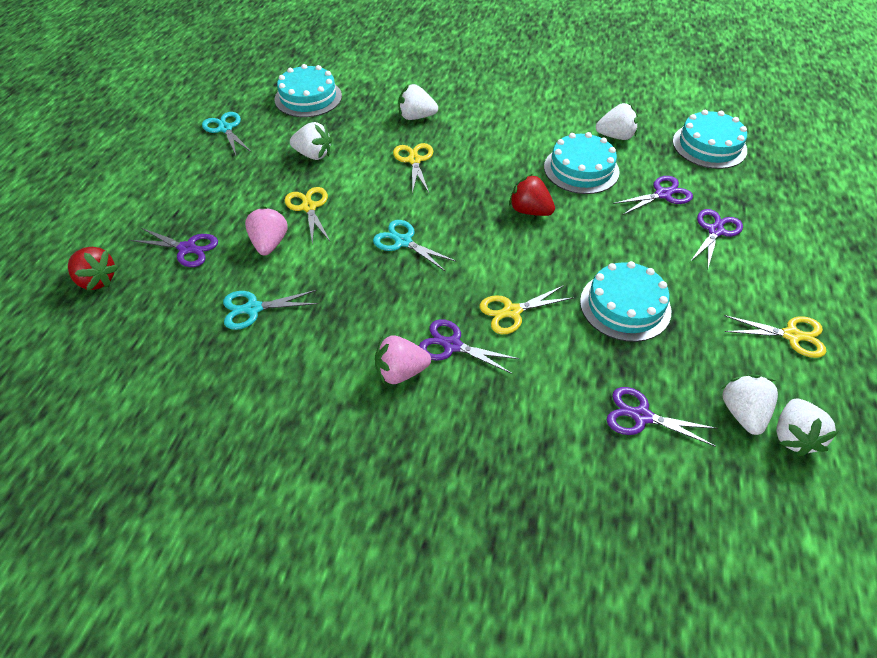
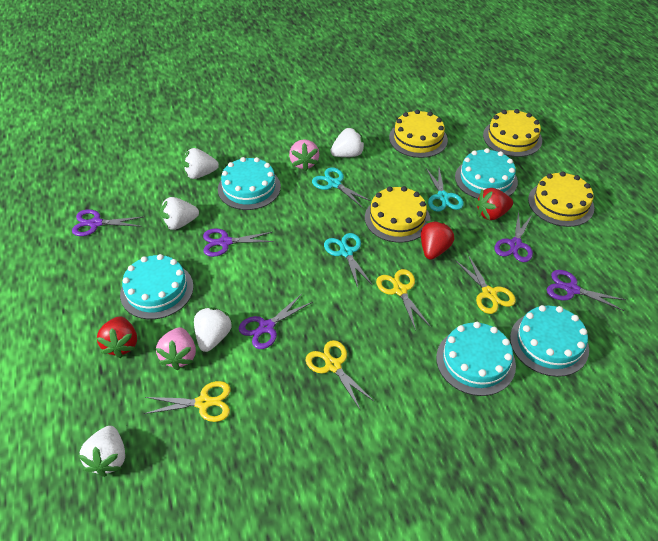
red strawberry: 2 -> 3
turquoise cake: 4 -> 5
yellow cake: 0 -> 4

